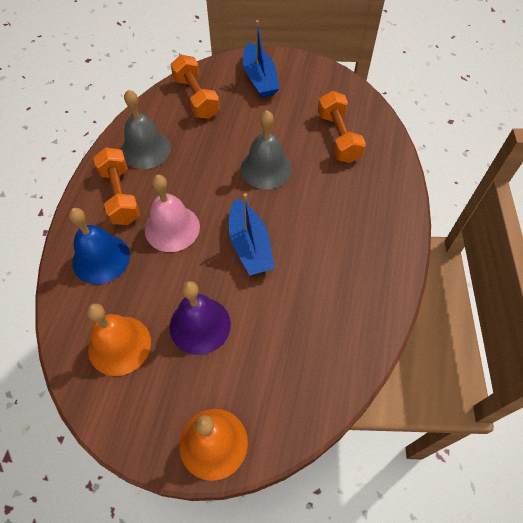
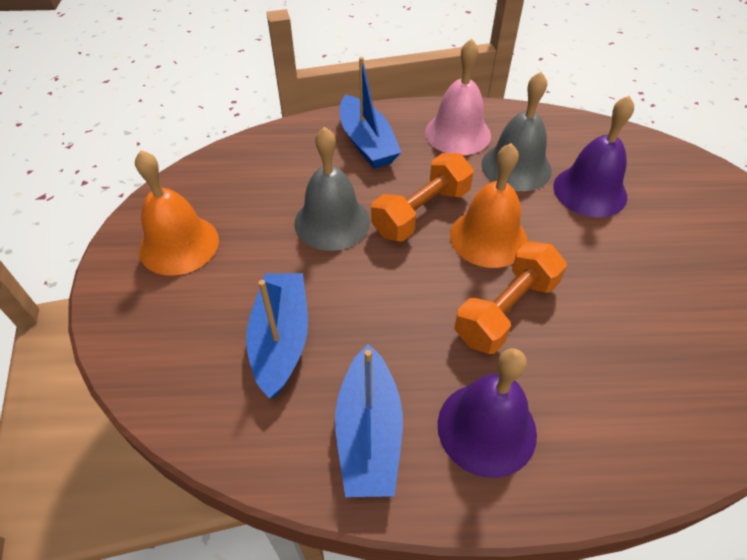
blue bell: 1 -> 0
blue boat: 2 -> 3
orange dumbbell: 3 -> 2
purple bell: 1 -> 2

